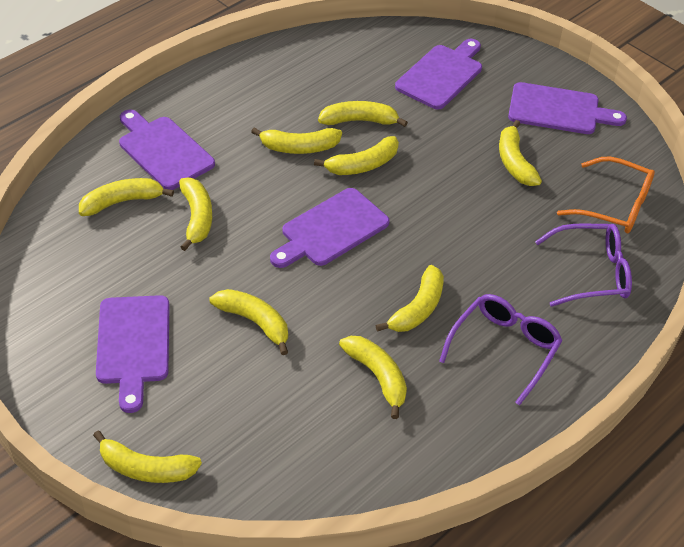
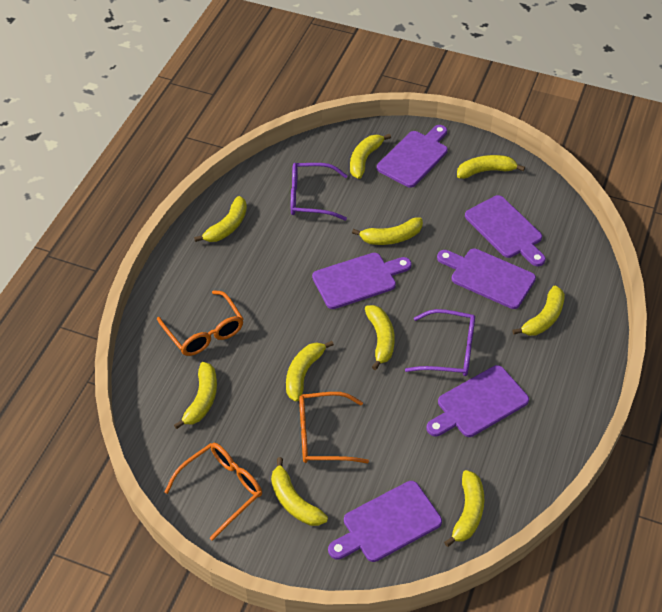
orange glasses: 1 -> 3
purple cutting board: 5 -> 6

